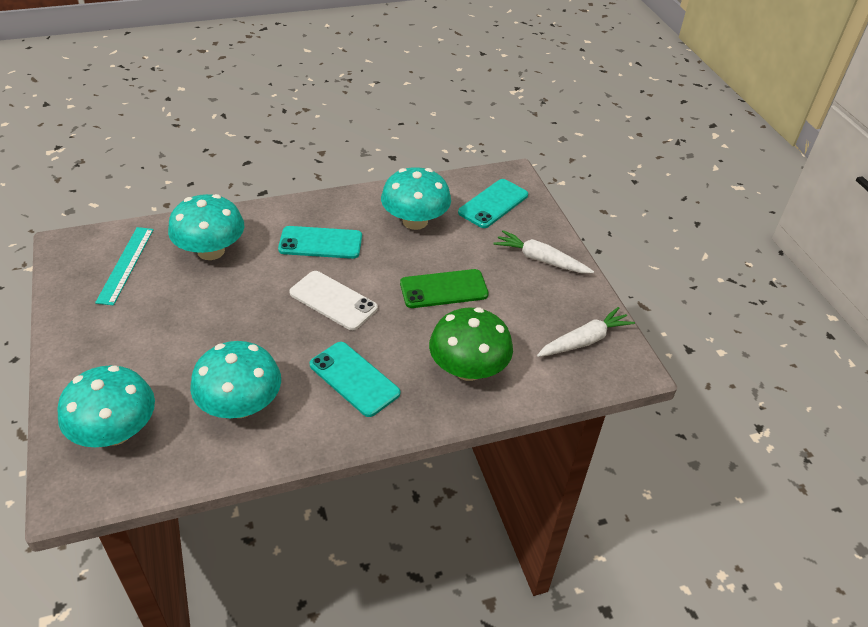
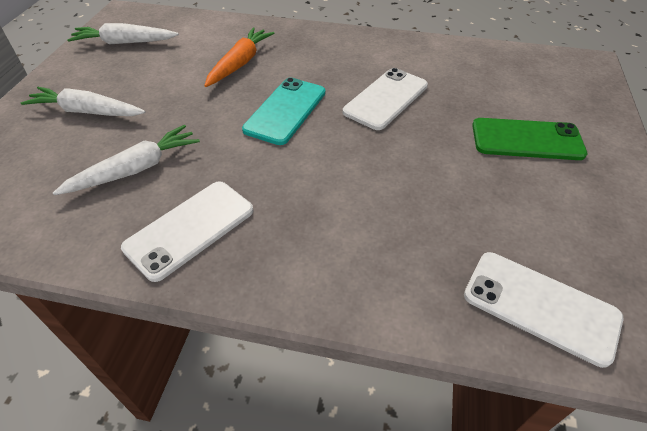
green mushroom: 1 -> 0
orange carrot: 0 -> 1
turquoise mushroom: 4 -> 0
turquoise phone: 3 -> 1
turquoise ruler: 1 -> 0
white carrot: 2 -> 3
white phone: 1 -> 3

